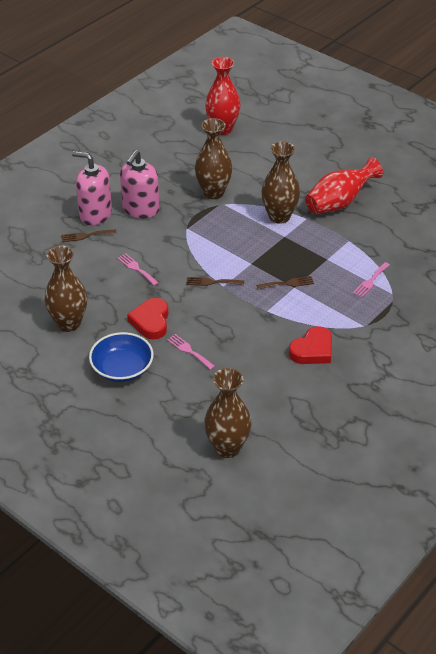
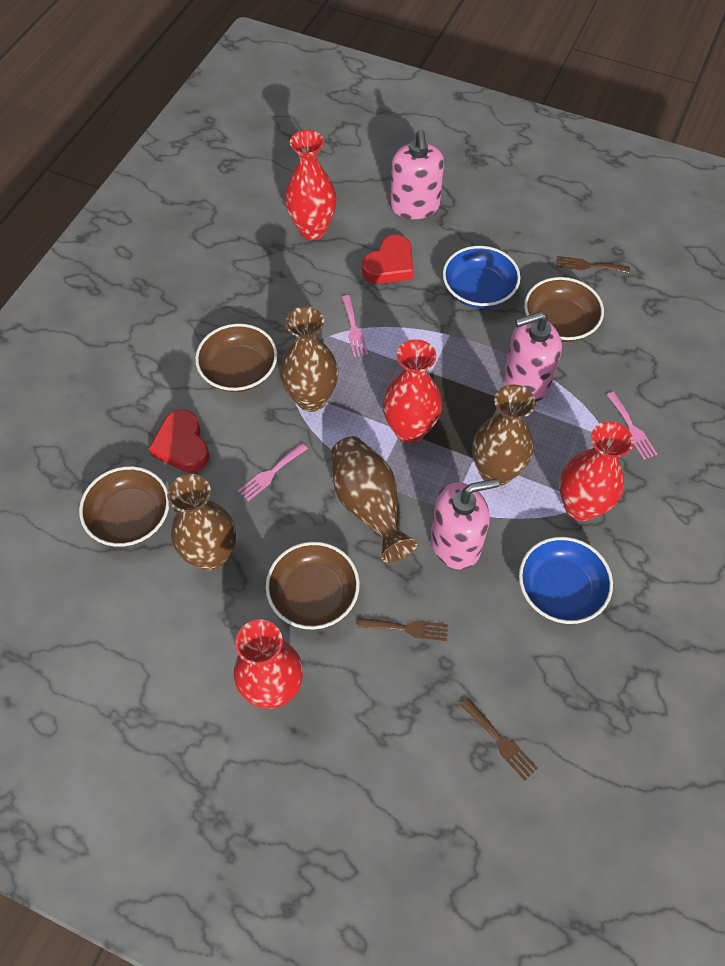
blue bowl: 1 -> 2
brown bowl: 0 -> 4
pink soap dispenser: 2 -> 3
red vase: 2 -> 4

